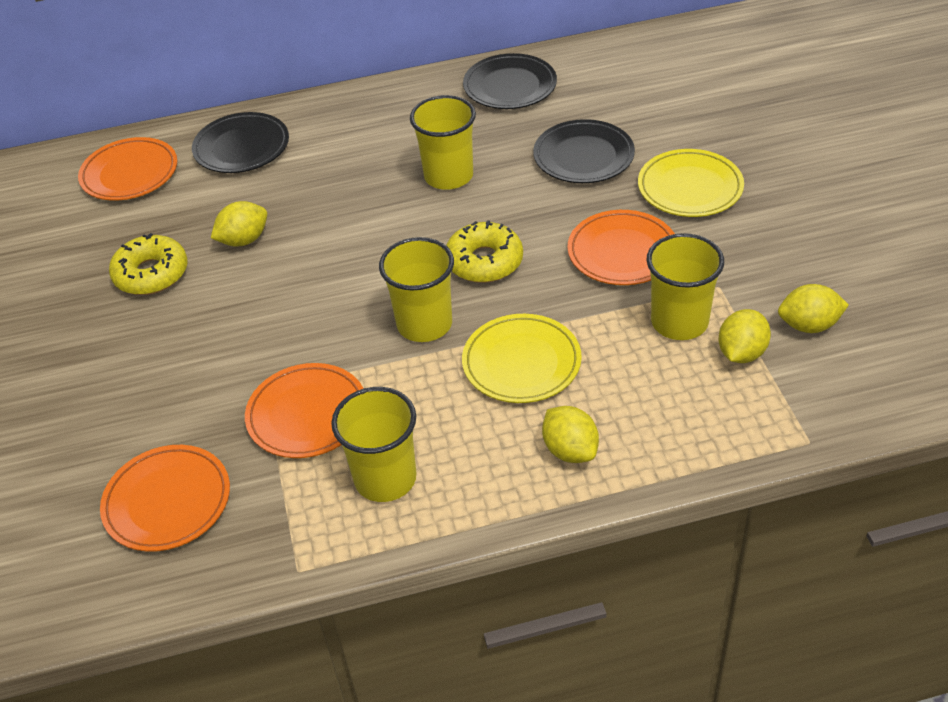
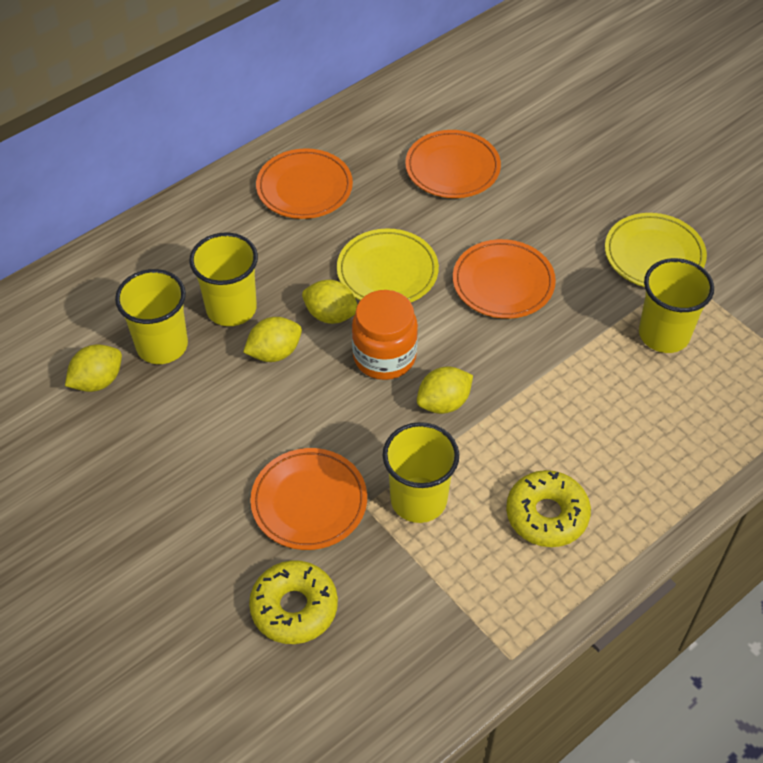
black plate: 3 -> 0
orange jar: 0 -> 1

